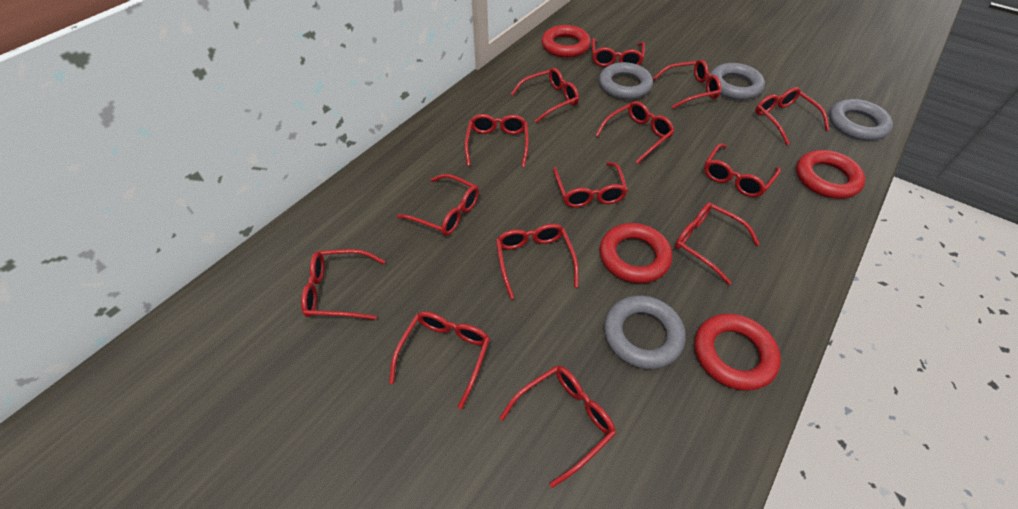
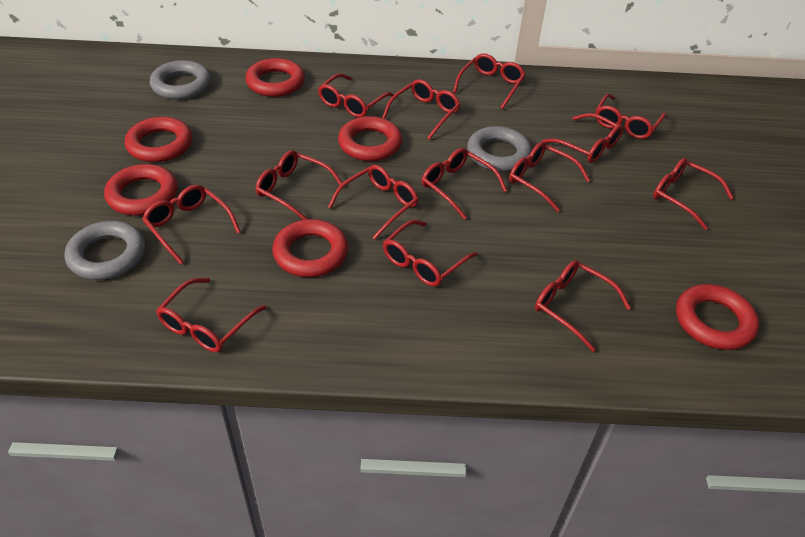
grey ring: 4 -> 3
red ring: 4 -> 6

